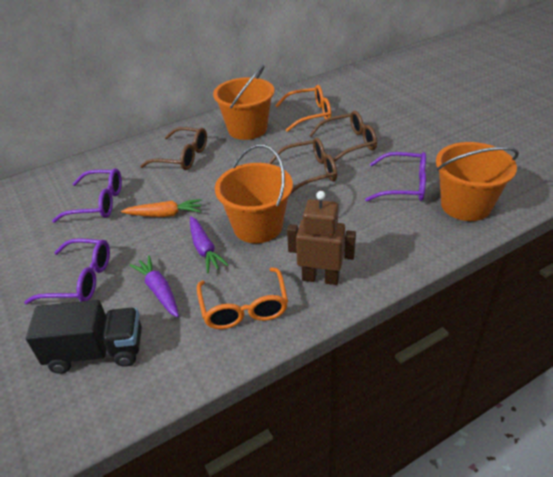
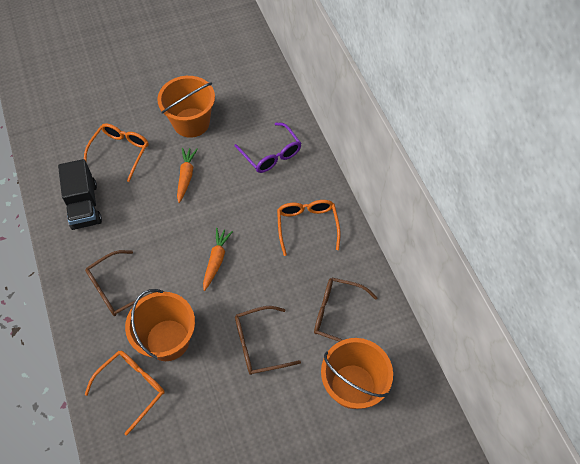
brown robot: 1 -> 0
orange carrot: 1 -> 2
orange glasses: 2 -> 3
purple carrot: 2 -> 0
purple glasses: 3 -> 1

